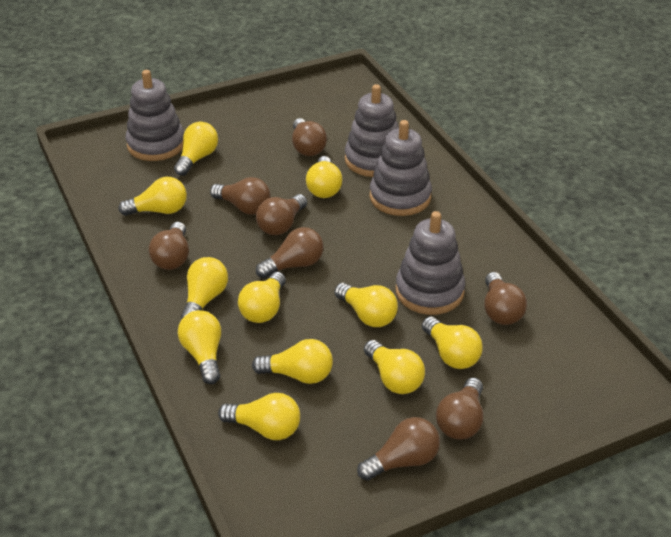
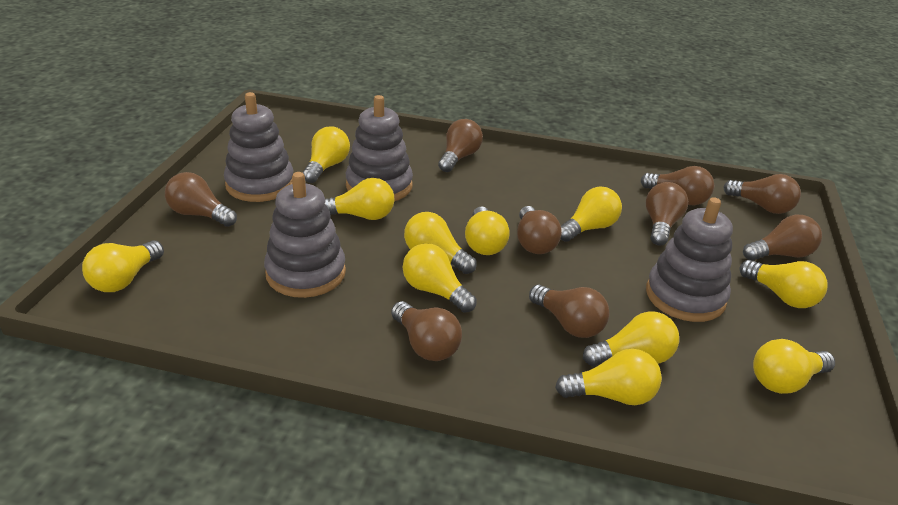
brown light bulb: 8 -> 9

